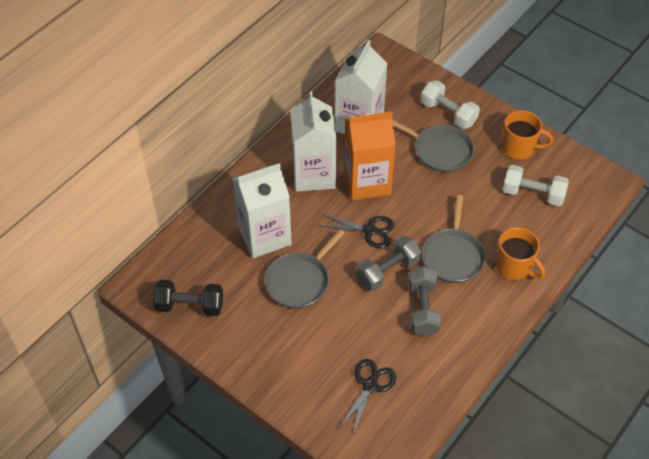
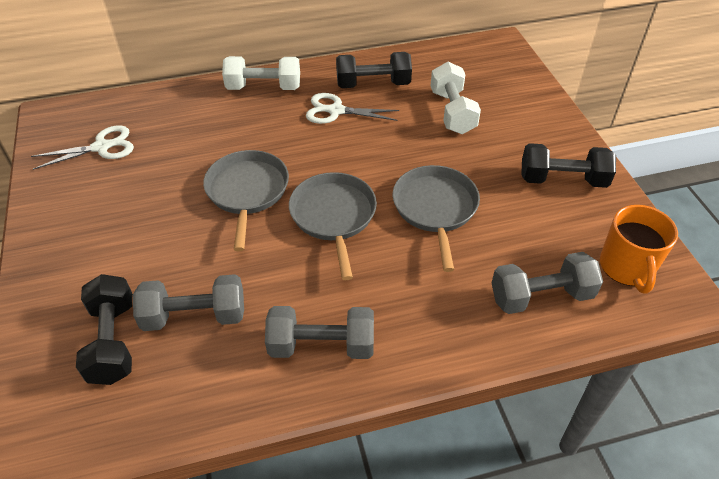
black dumbbell: 1 -> 3
black scissors: 2 -> 0
grey dumbbell: 2 -> 3
orange carton: 1 -> 0
orange mug: 2 -> 1
white carton: 3 -> 0
white scissors: 0 -> 2

